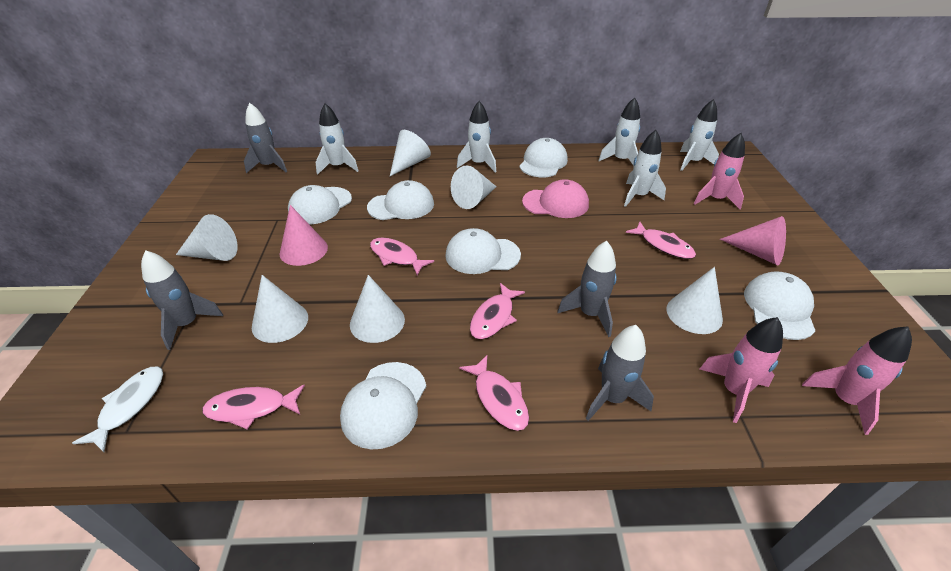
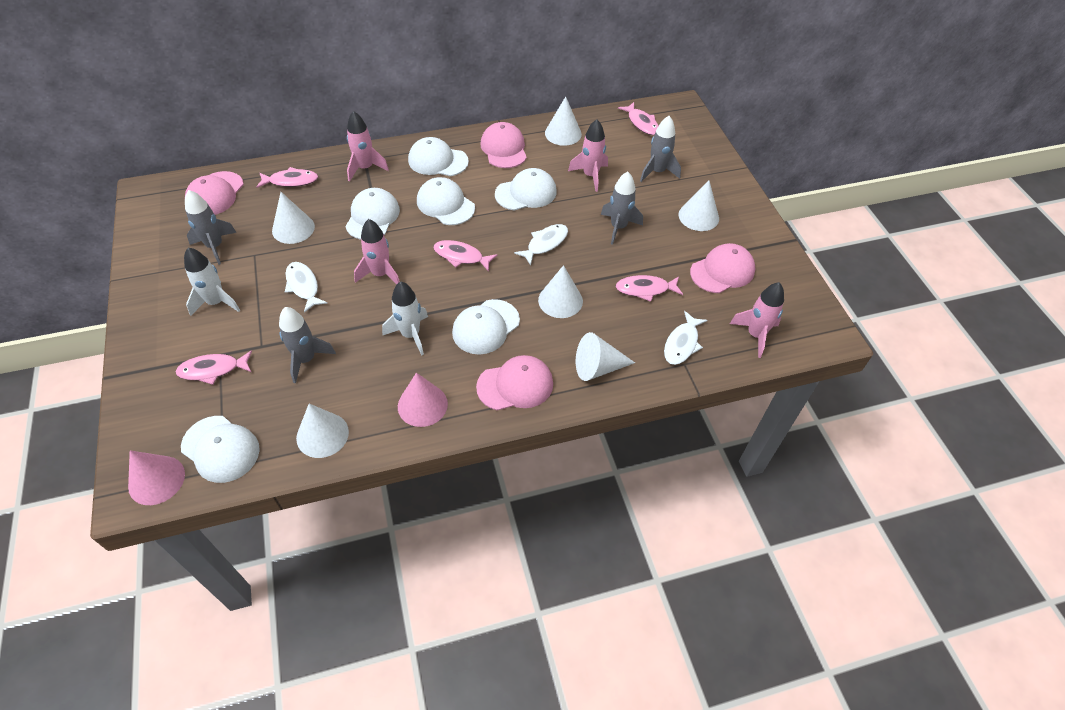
pink cap: 1 -> 4
pink rocket: 3 -> 4
white fish: 1 -> 3
white rocket: 5 -> 2

